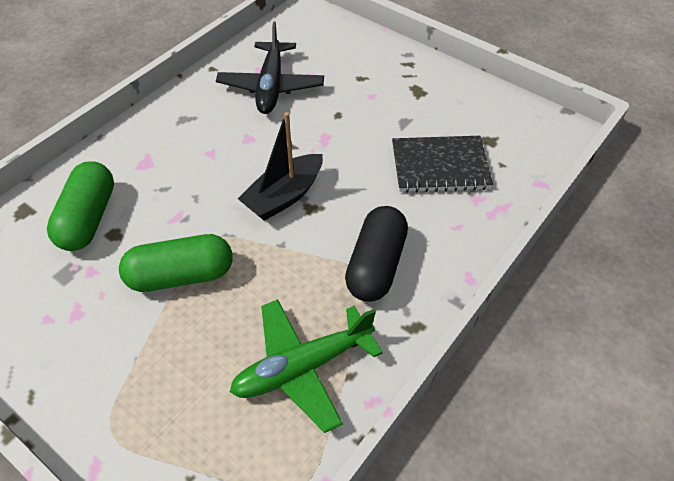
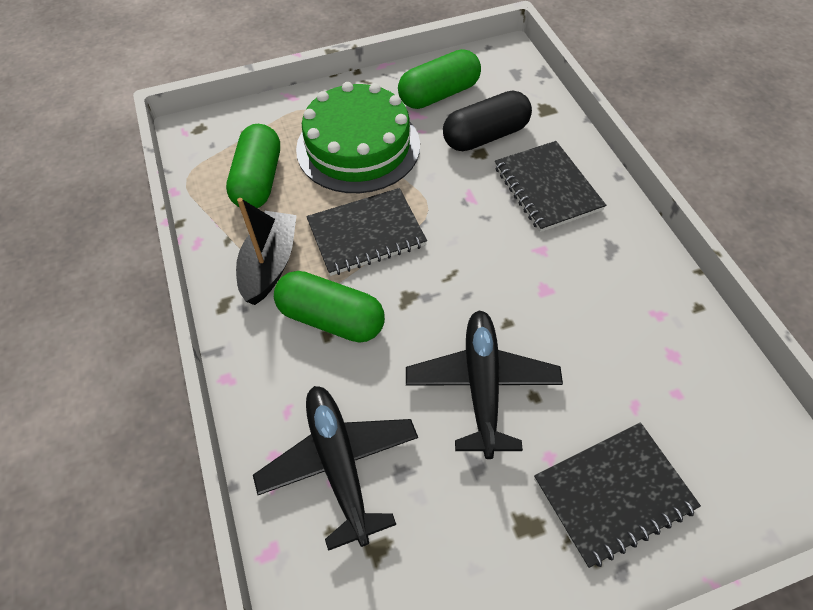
black notebook: 1 -> 3
black plane: 1 -> 2
green cake: 0 -> 1
green capsule: 2 -> 3
green plane: 1 -> 0

